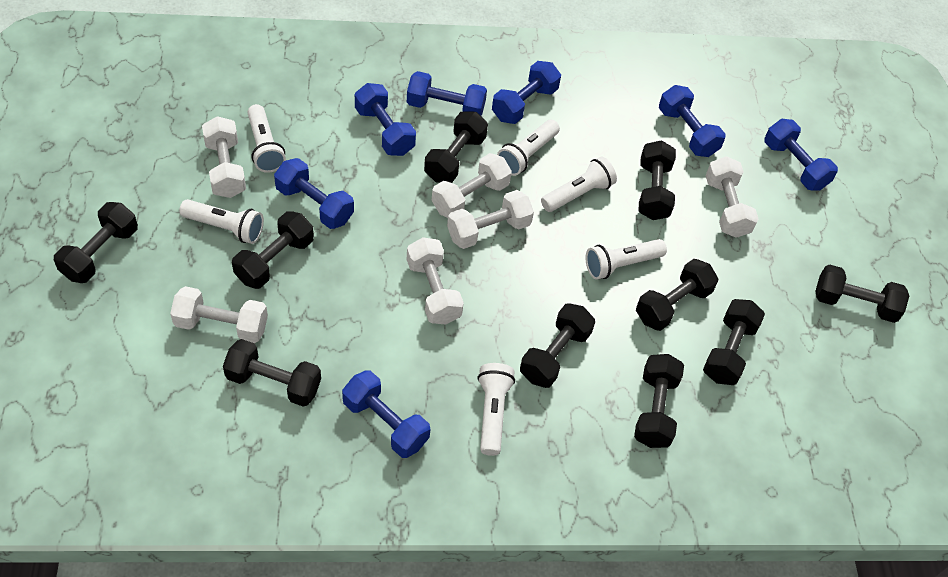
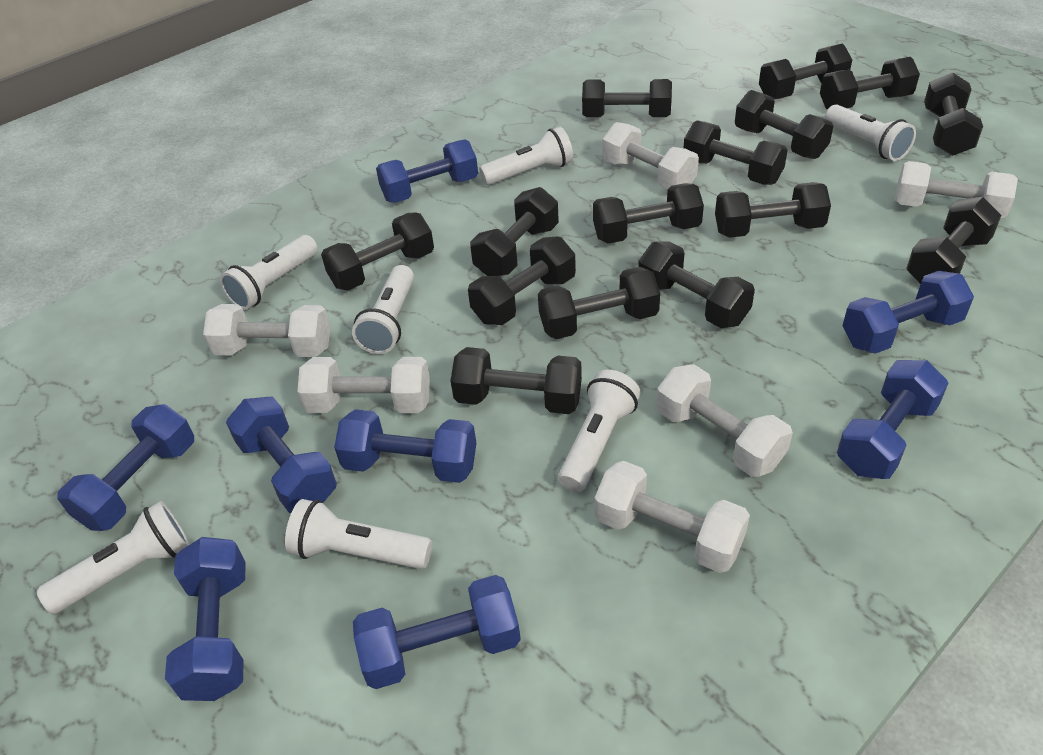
black dumbbell: 10 -> 15
blue dumbbell: 7 -> 8
white flashlight: 6 -> 7

